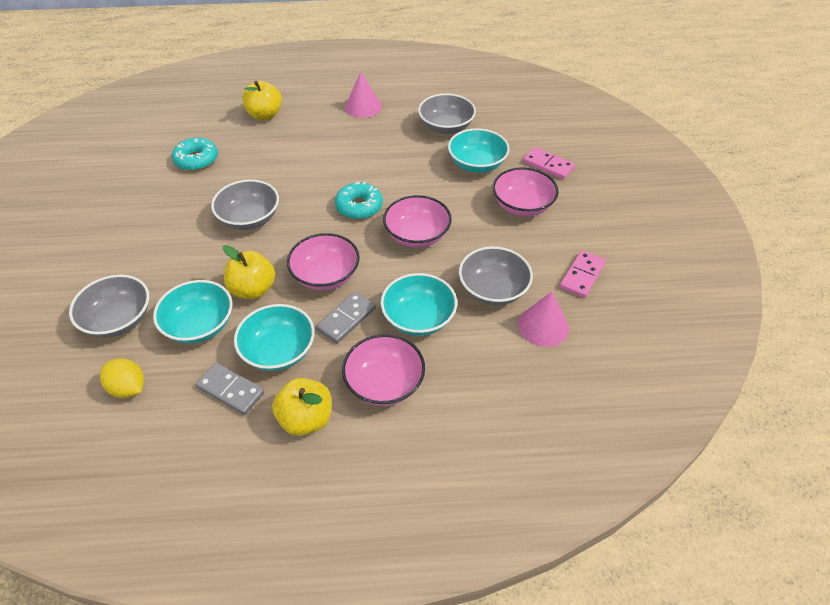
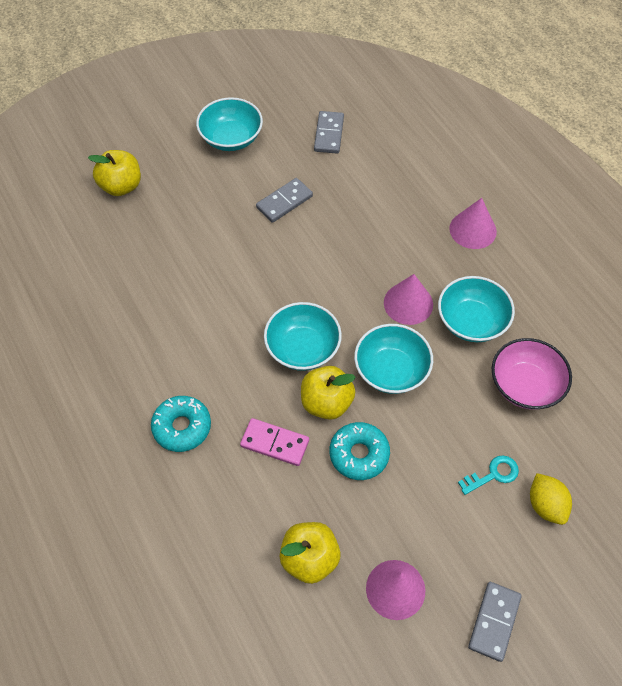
grey bowl: 4 -> 0
grey domino: 2 -> 3
pink bowl: 4 -> 1
pink cone: 2 -> 3
pink domino: 2 -> 1
turquoise key: 0 -> 1

